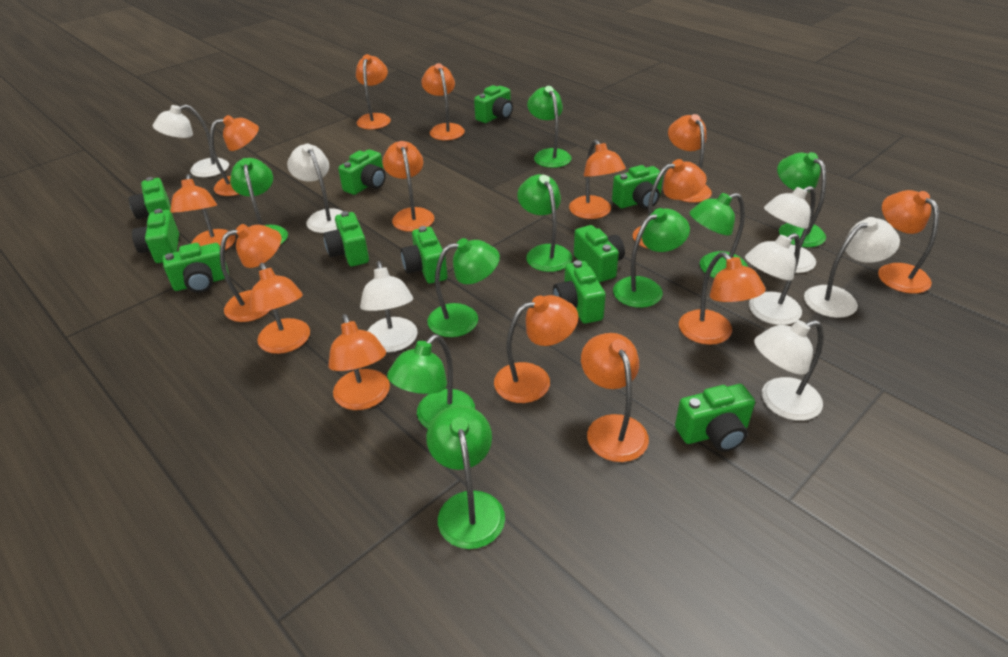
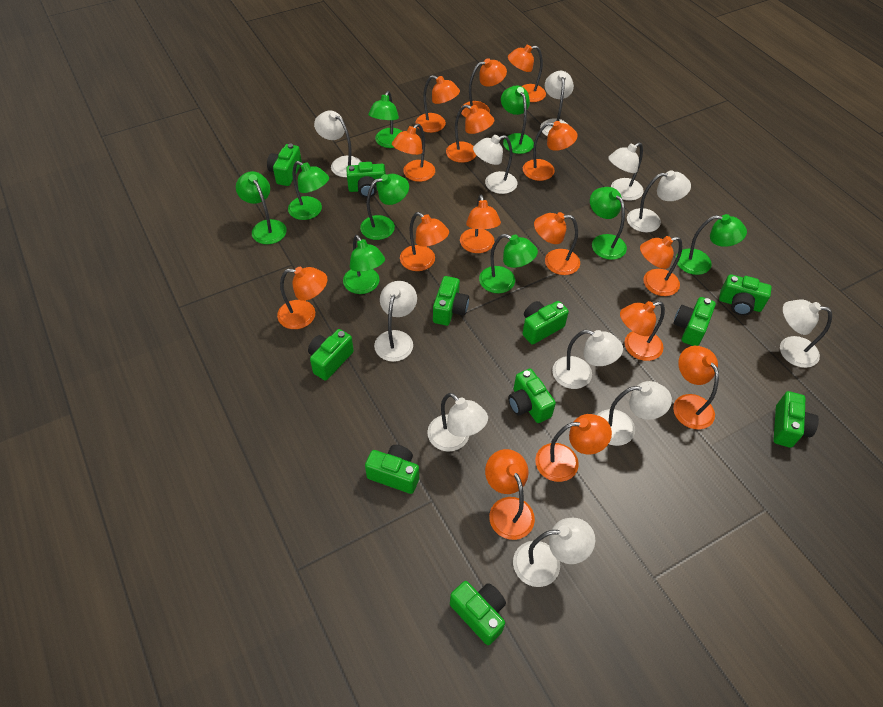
white lamp: 7 -> 11

